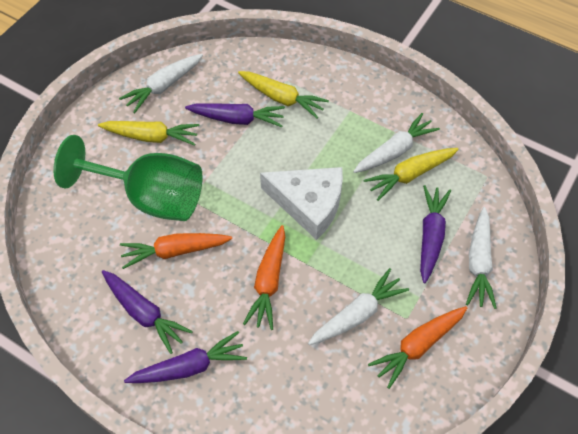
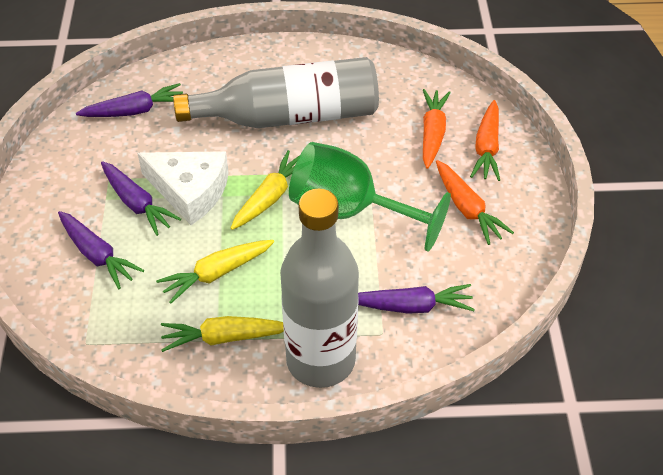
grey bottle: 0 -> 2
white carrot: 4 -> 0

